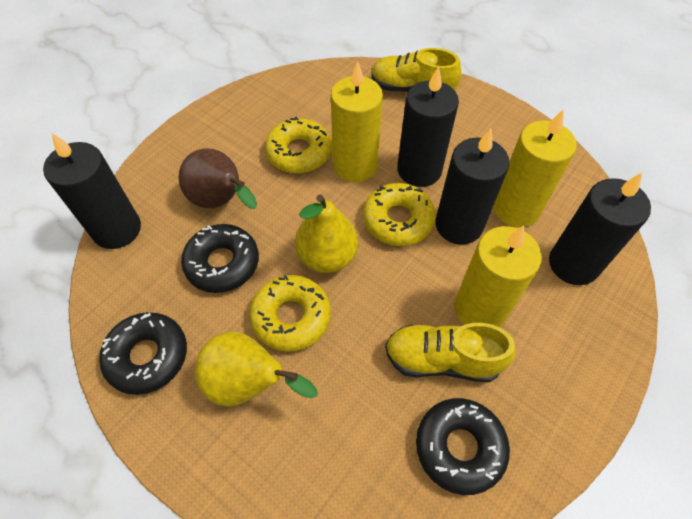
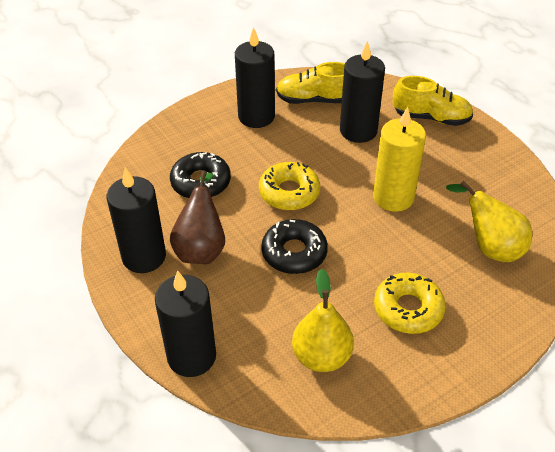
black donut: 3 -> 2
yellow candle: 3 -> 1
yellow donut: 3 -> 2

